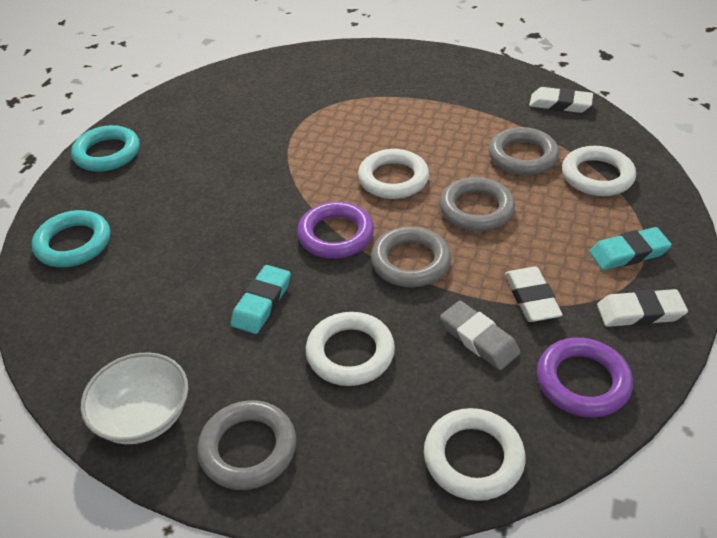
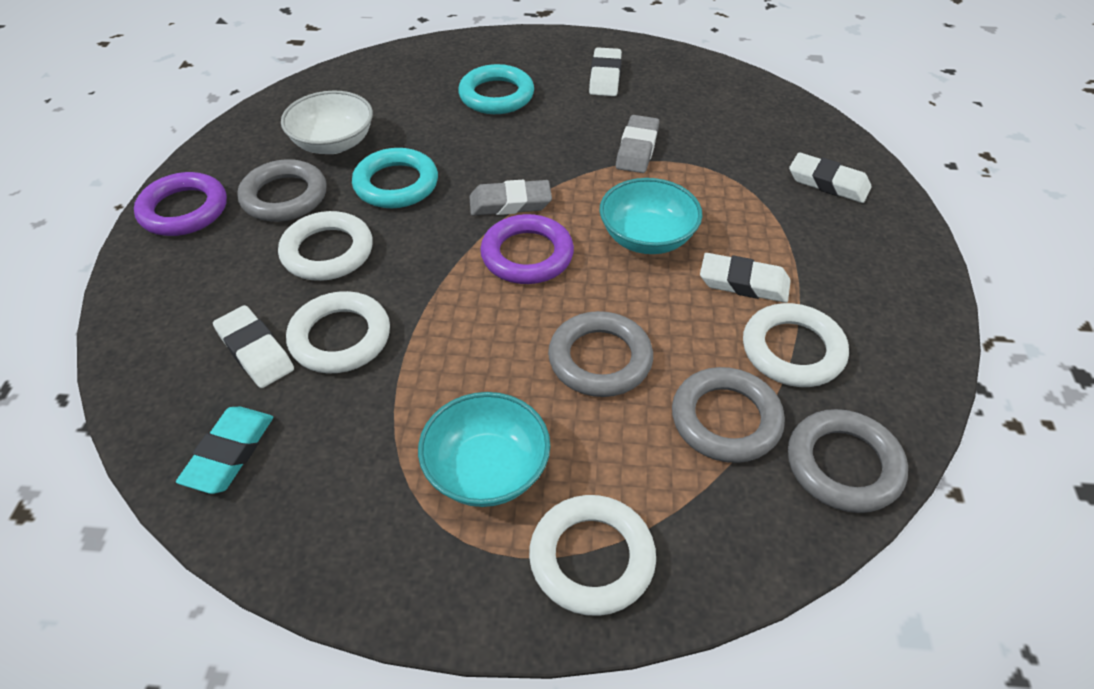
grey eraser: 1 -> 2
turquoise bowl: 0 -> 2
turquoise eraser: 2 -> 1
white eraser: 3 -> 4

